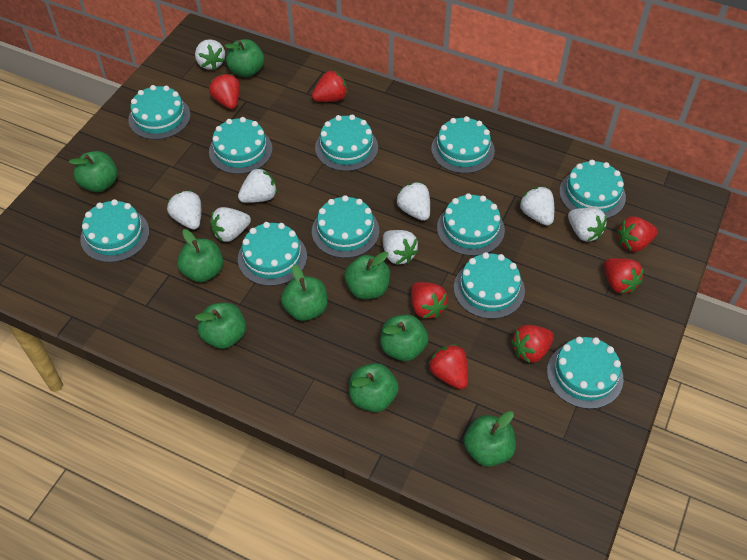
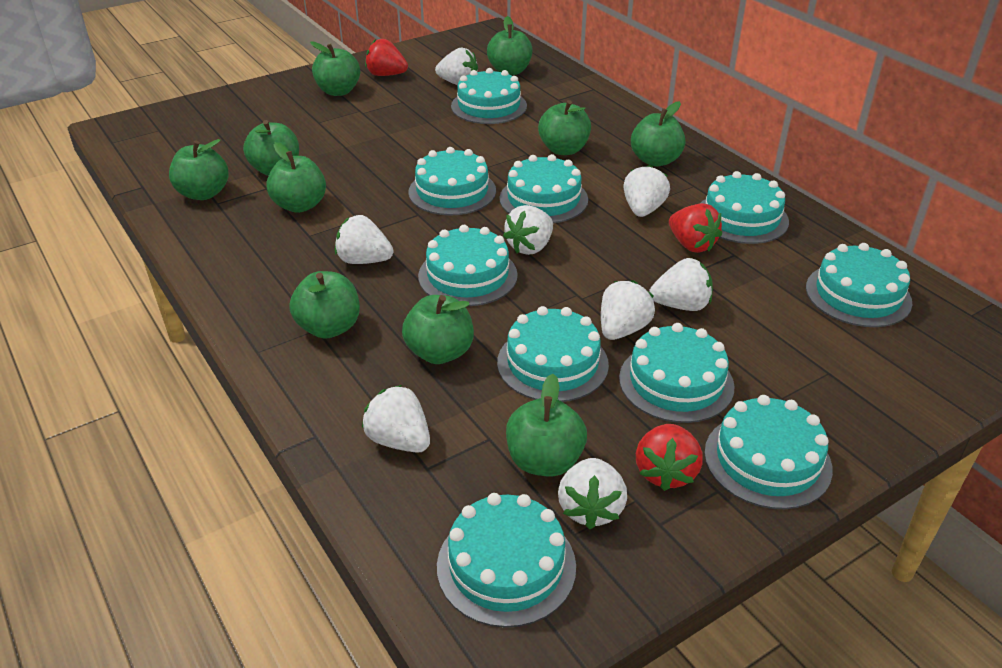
green apple: 9 -> 10
red strawberry: 7 -> 3
turquoise cake: 11 -> 10

